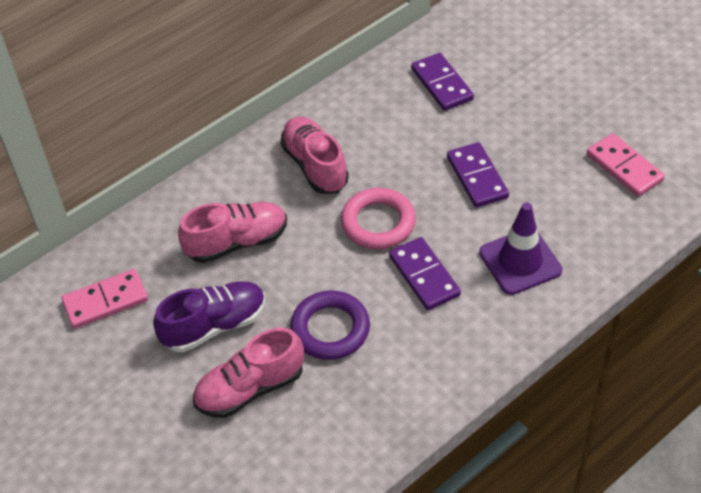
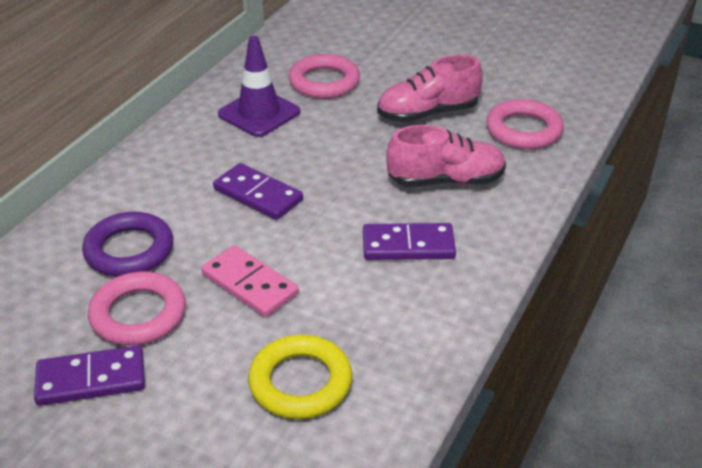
pink domino: 2 -> 1
pink ring: 1 -> 3
pink shoe: 3 -> 2
purple shoe: 1 -> 0
yellow ring: 0 -> 1

